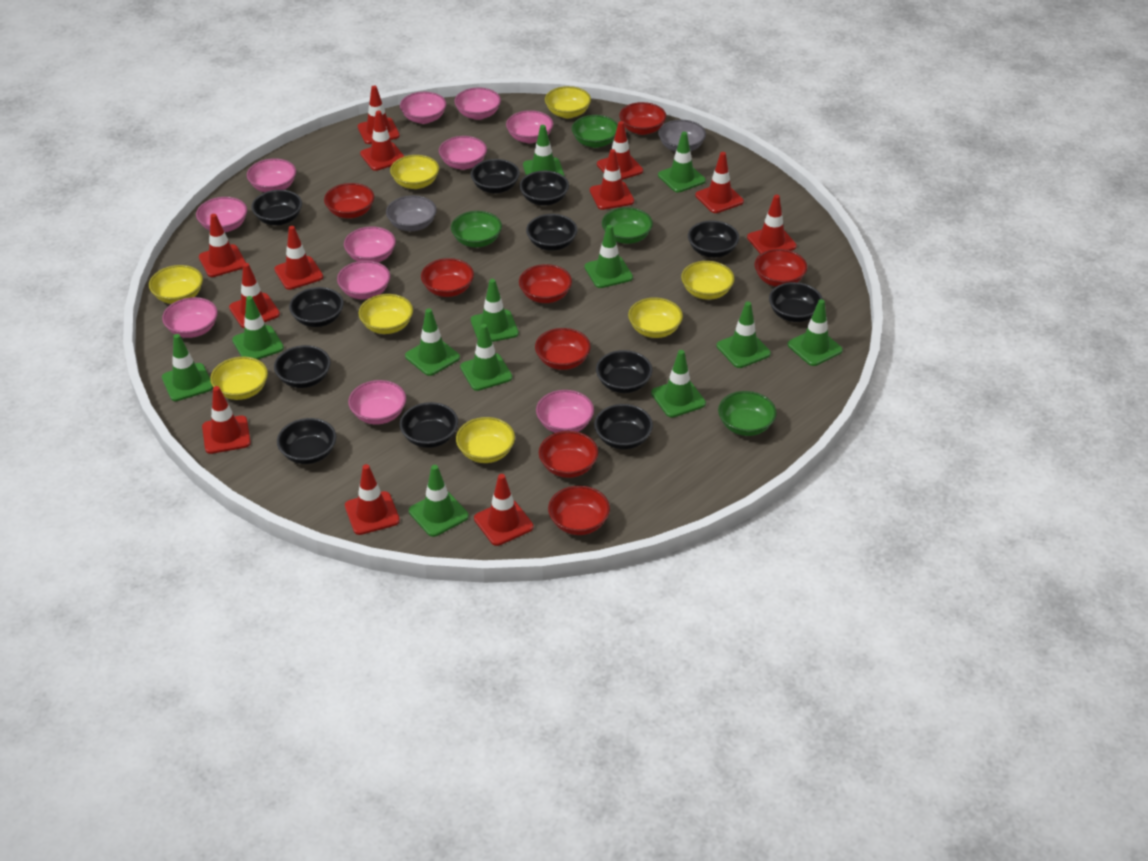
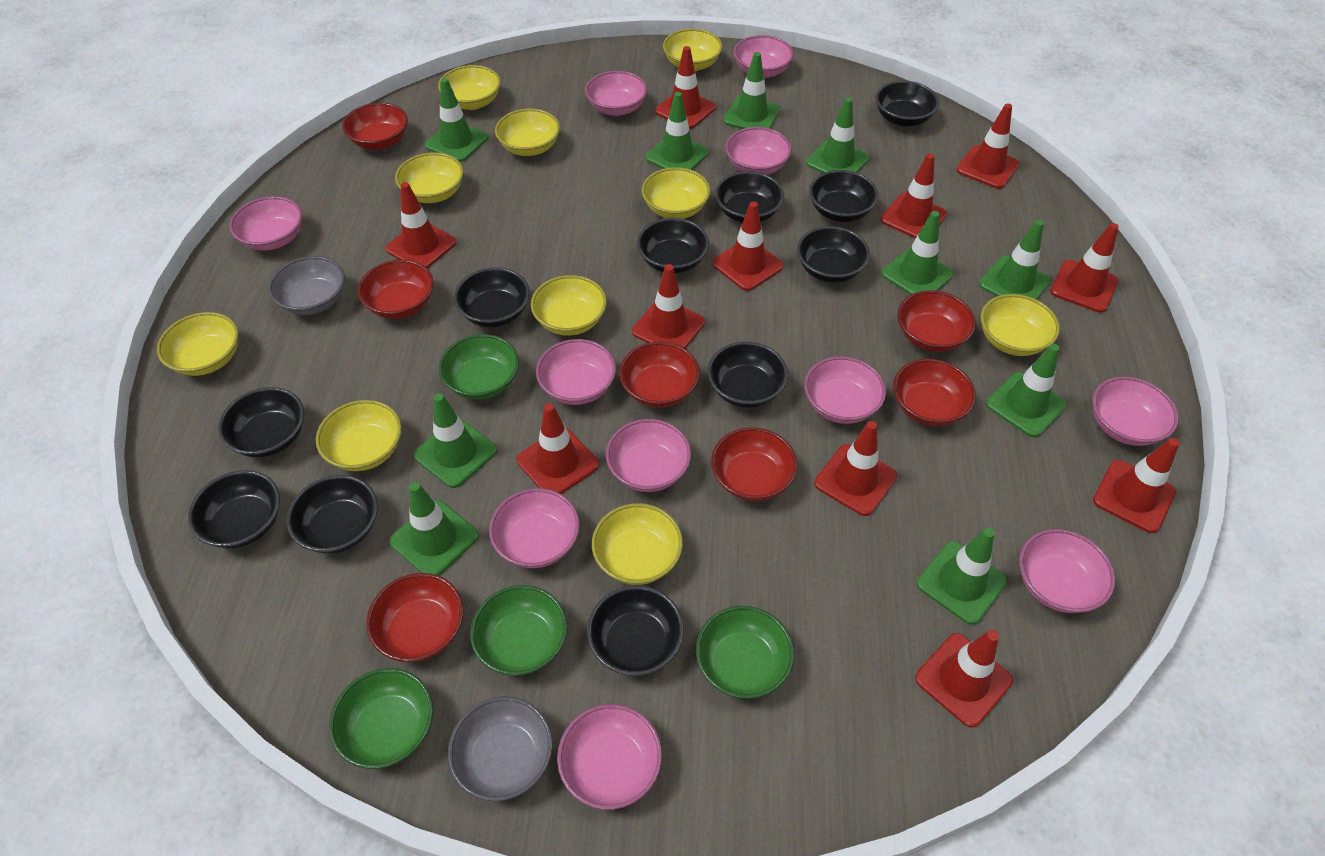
black bowl: 12 -> 11
green traffic cone: 12 -> 10
red bowl: 8 -> 7
red traffic cone: 12 -> 11
yellow bowl: 8 -> 10

